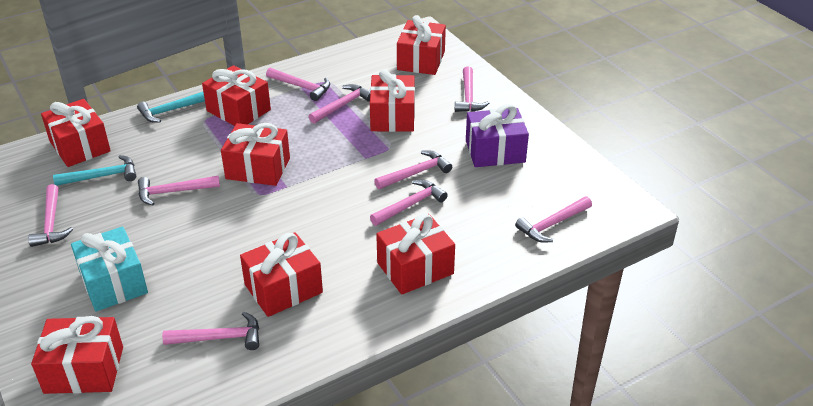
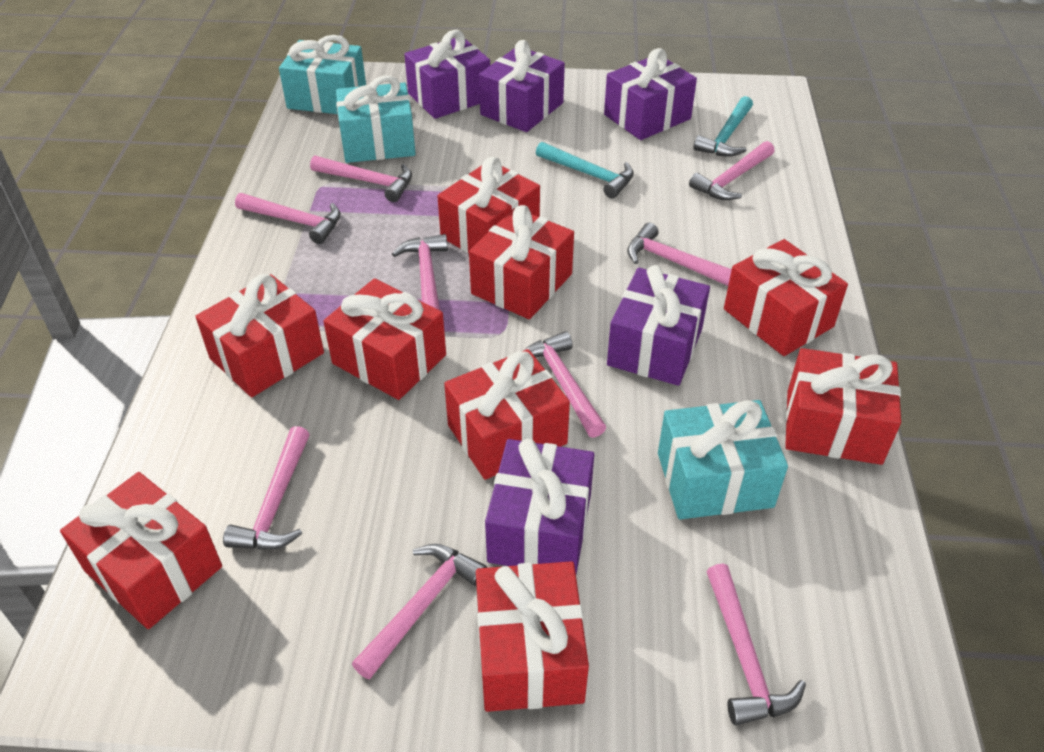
purple gift: 1 -> 5
red gift: 8 -> 9
turquoise gift: 1 -> 3

